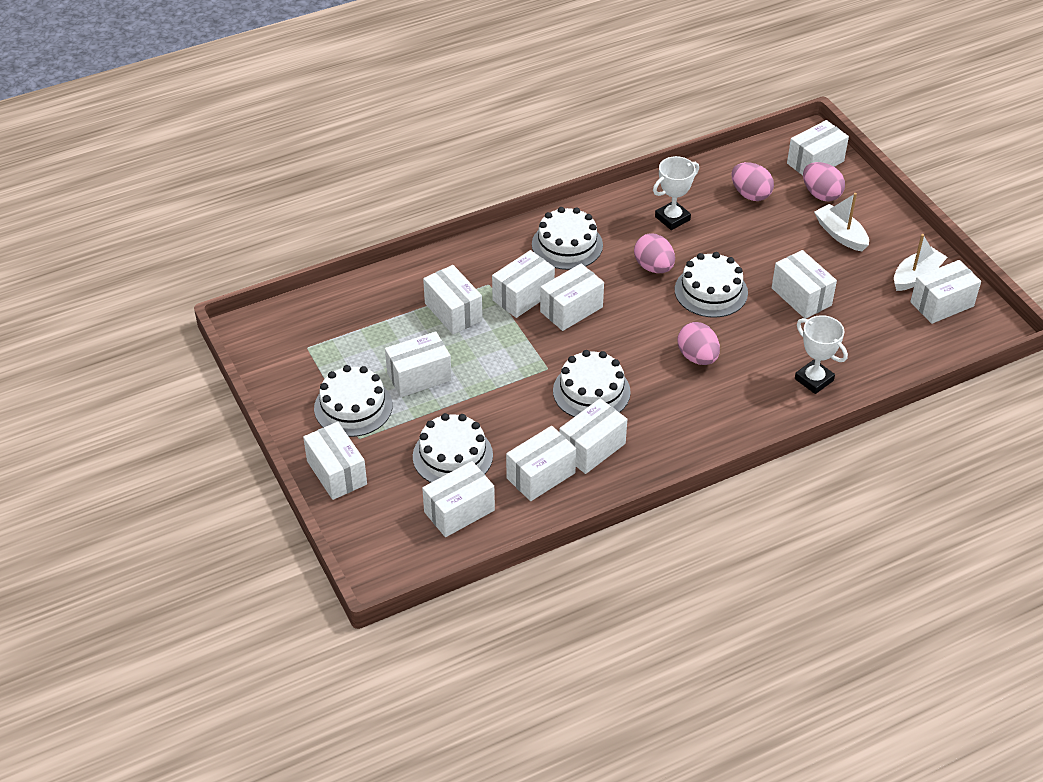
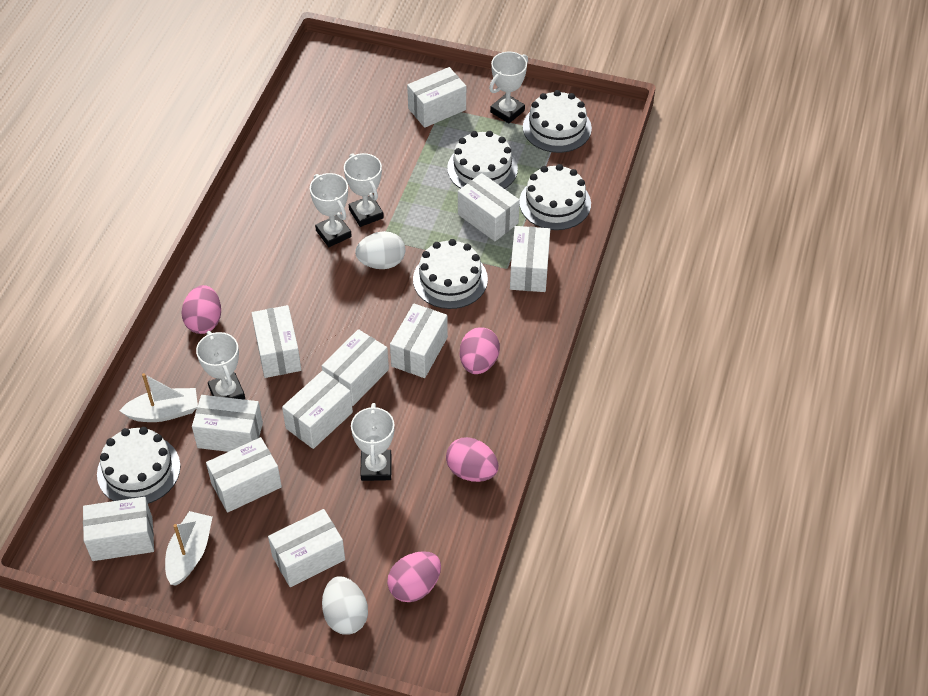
white egg: 0 -> 2
white trophy: 2 -> 5

